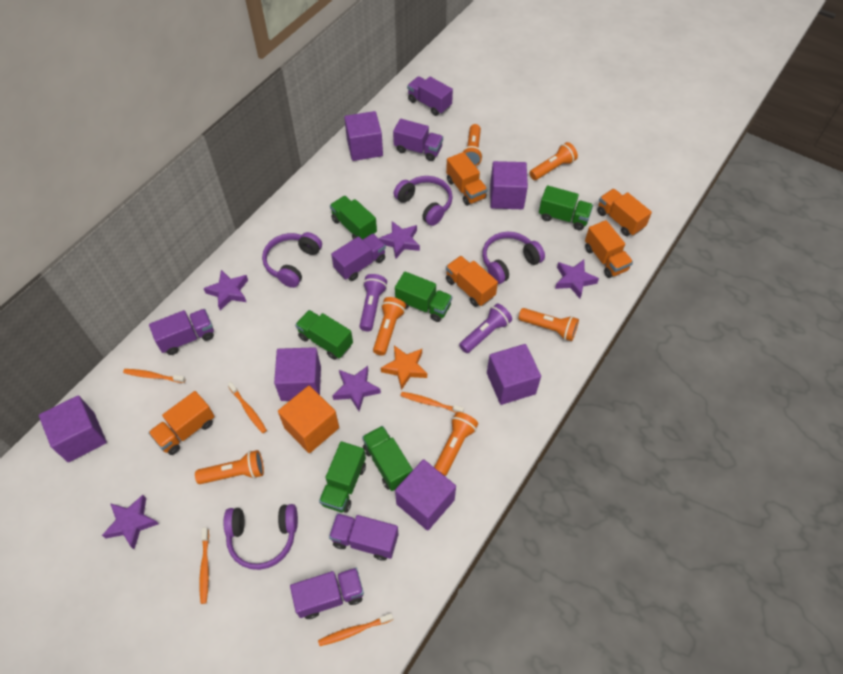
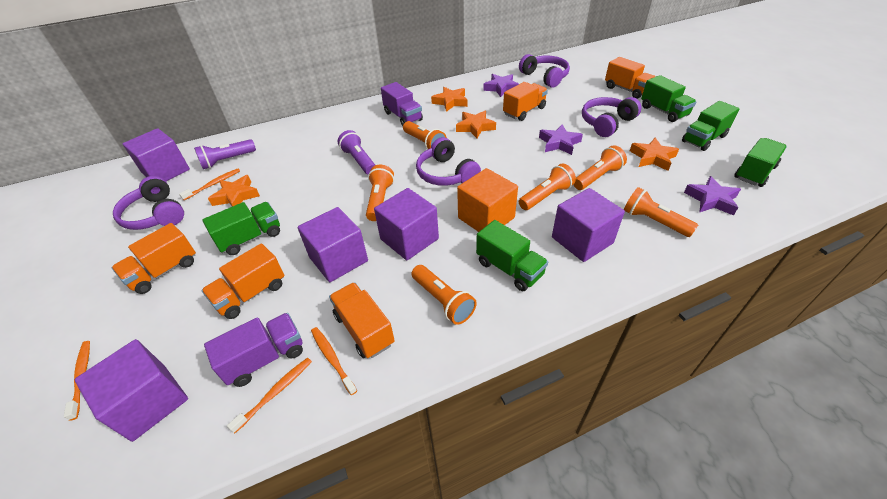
green truck: 6 -> 5
orange star: 1 -> 4
orange toothbrush: 5 -> 4
purple cube: 6 -> 5
purple star: 5 -> 3
purple truck: 6 -> 2

